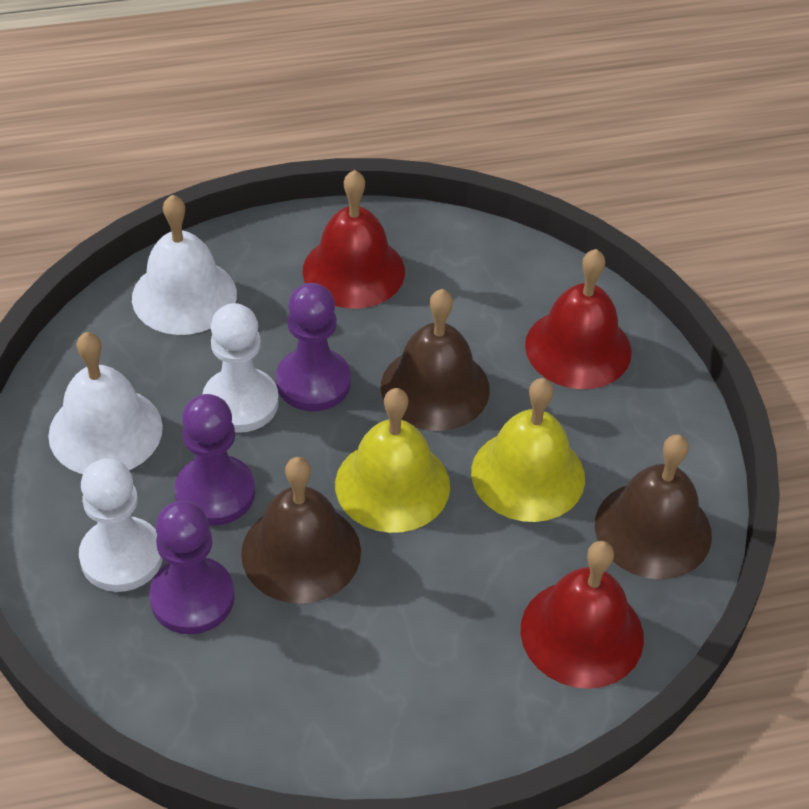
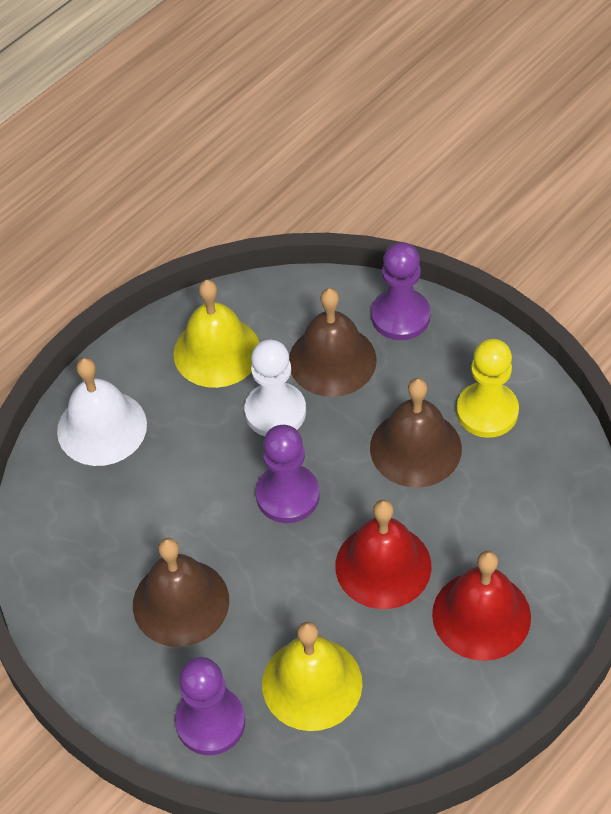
red bell: 3 -> 2
white bell: 2 -> 1
white pawn: 2 -> 1
yellow pawn: 0 -> 1

